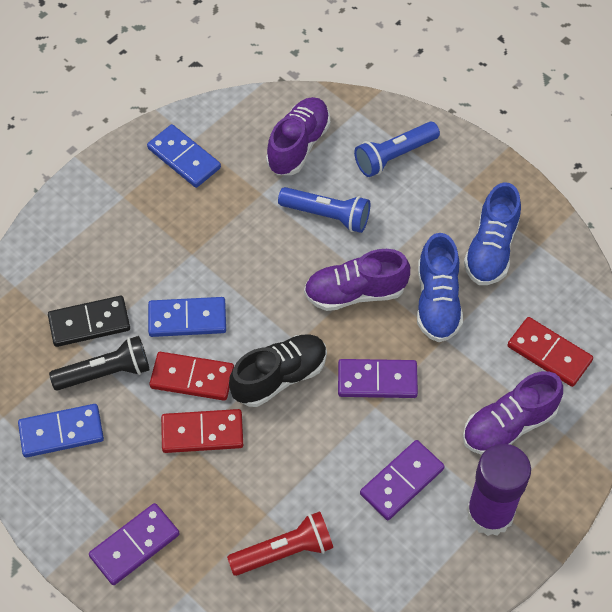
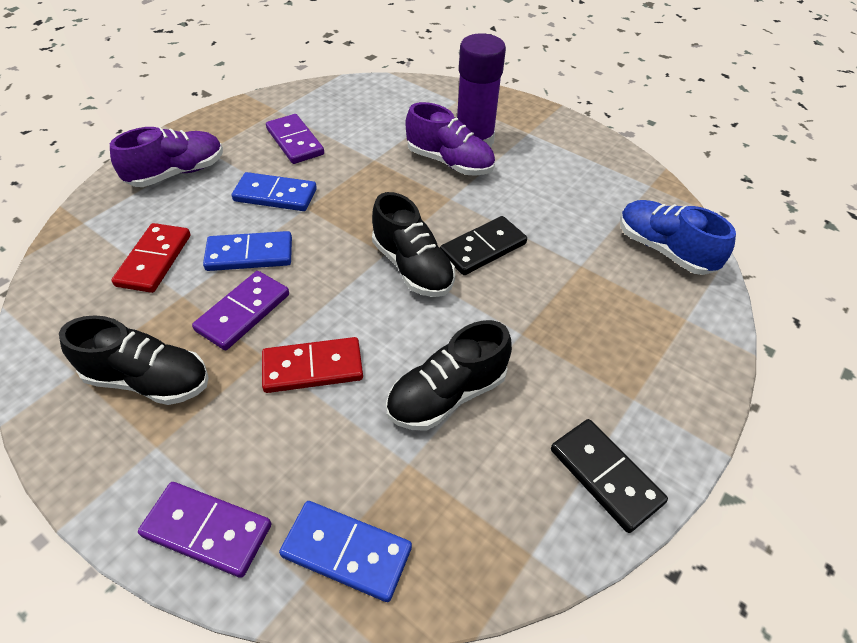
black domino: 1 -> 2
black flashlight: 1 -> 0
black shoe: 1 -> 3
blue flashlight: 2 -> 0
blue shoe: 2 -> 1
purple shoe: 3 -> 2
red domino: 3 -> 2
red flashlight: 1 -> 0

